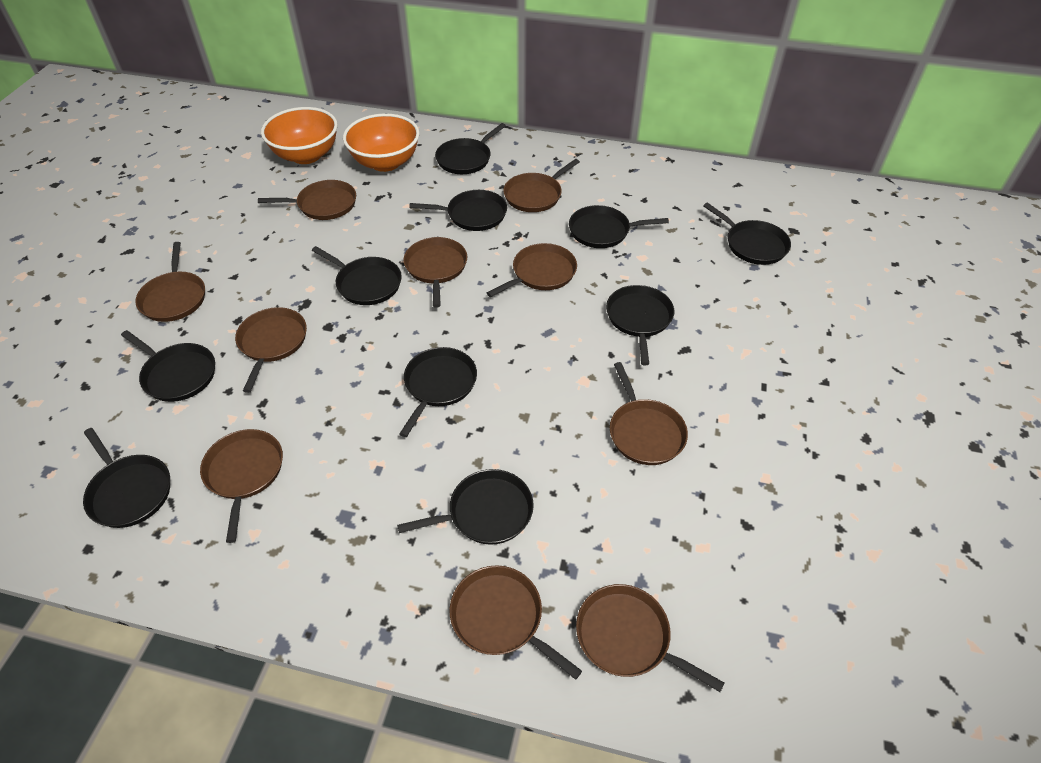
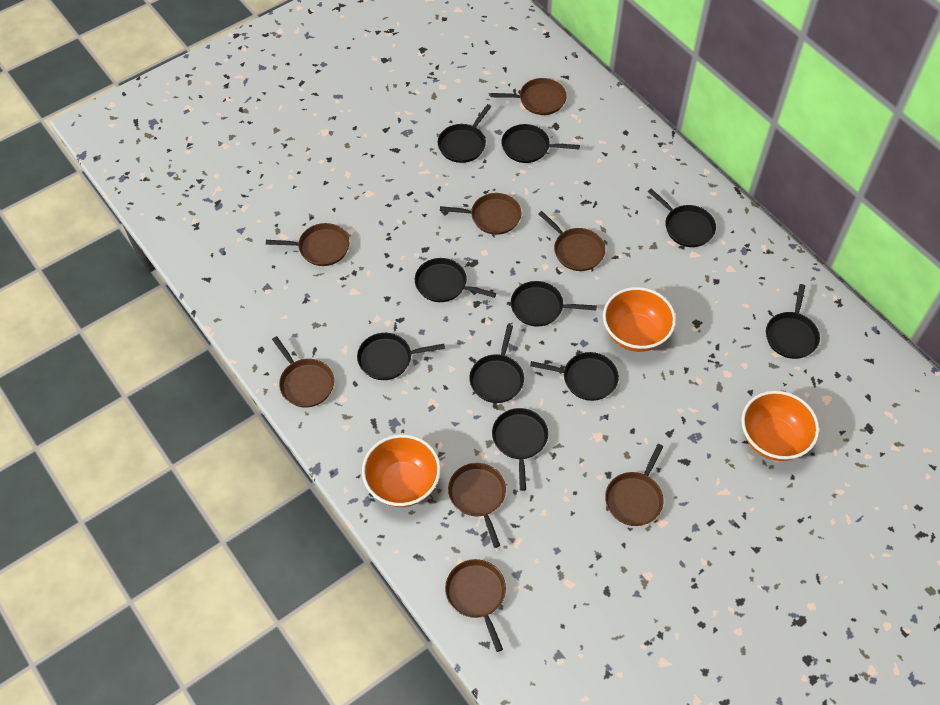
brown pan: 10 -> 8
orange bowl: 2 -> 3

